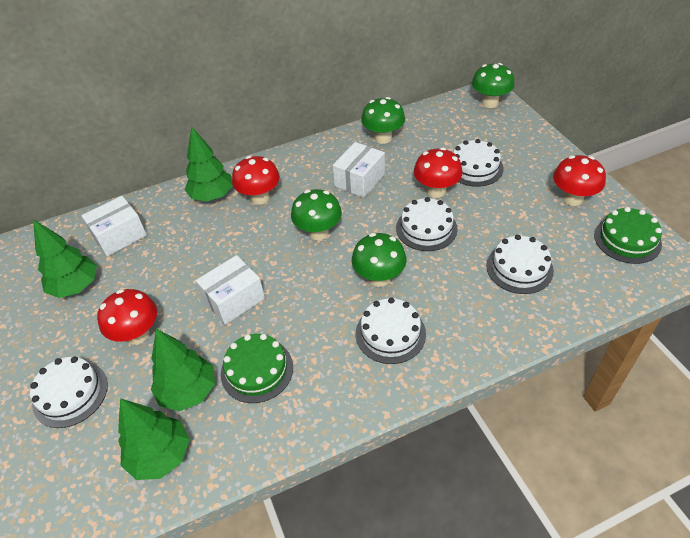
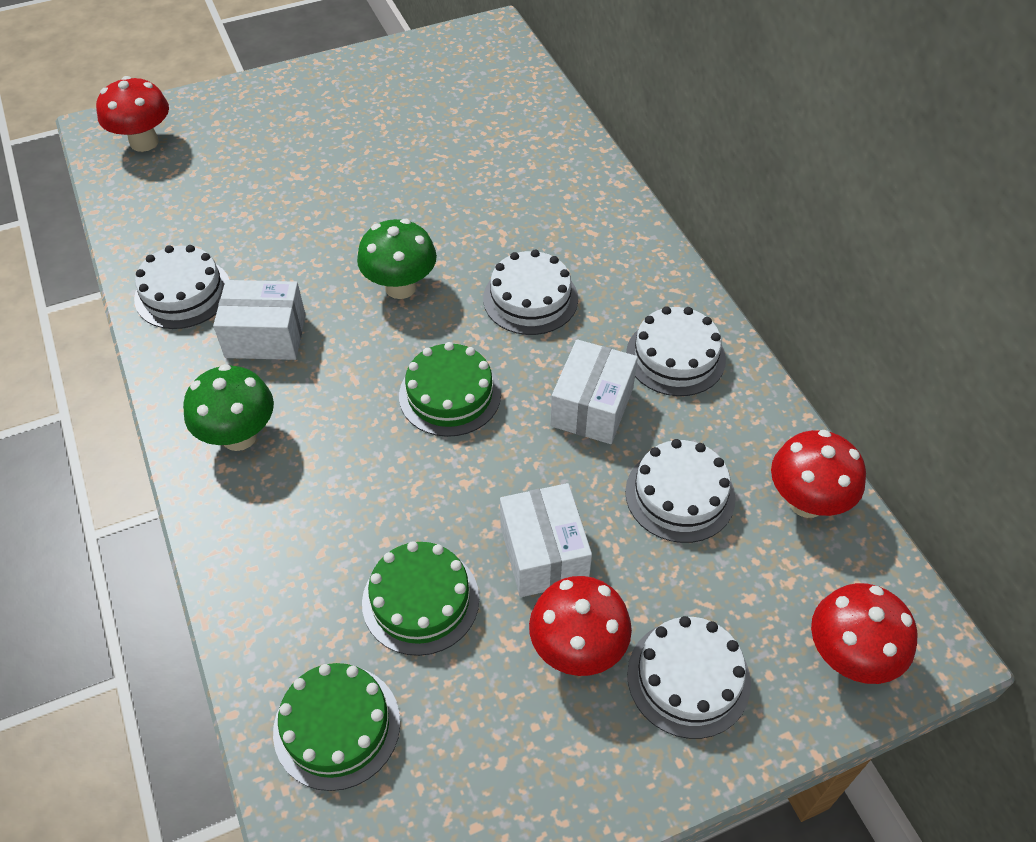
green cake: 2 -> 3
green mushroom: 4 -> 2
green tree: 4 -> 0

